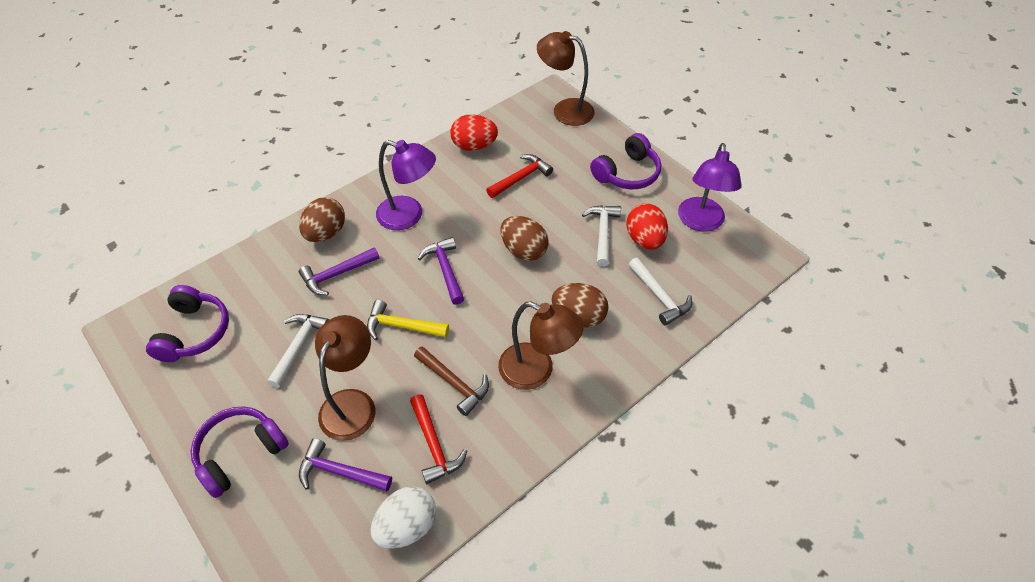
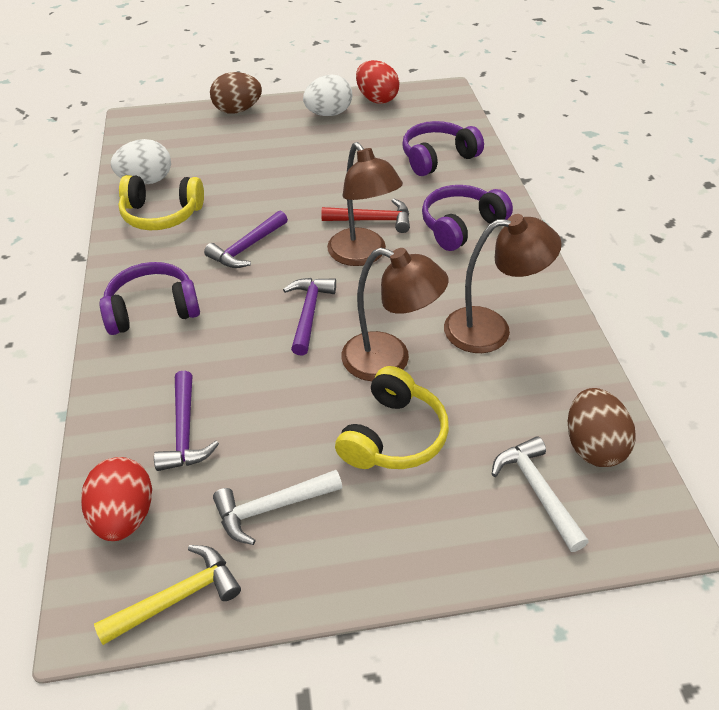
brown egg: 3 -> 2
brown hammer: 1 -> 0
purple lamp: 2 -> 0
red hammer: 2 -> 1
white egg: 1 -> 2
white hammer: 3 -> 2
yellow headphones: 0 -> 2

